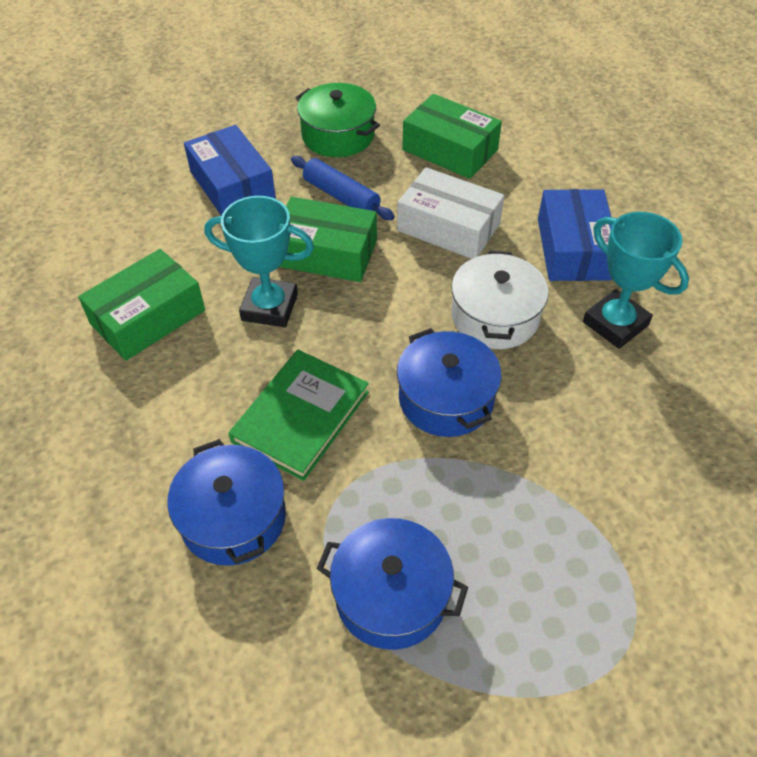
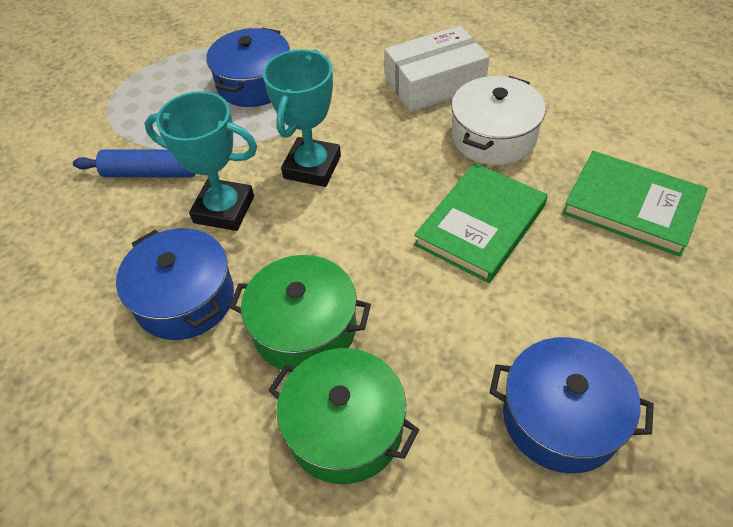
blue box: 2 -> 0
green book: 1 -> 2
green box: 3 -> 0
green pot: 1 -> 2

